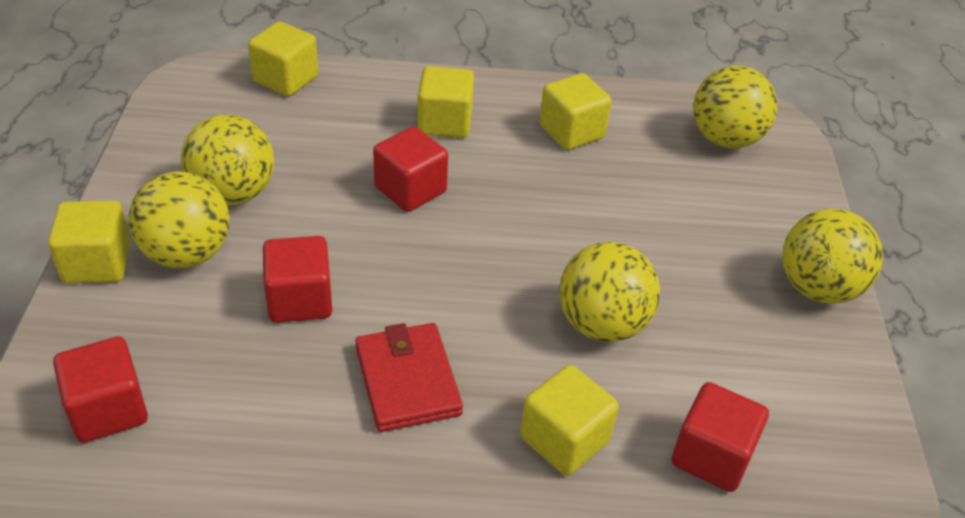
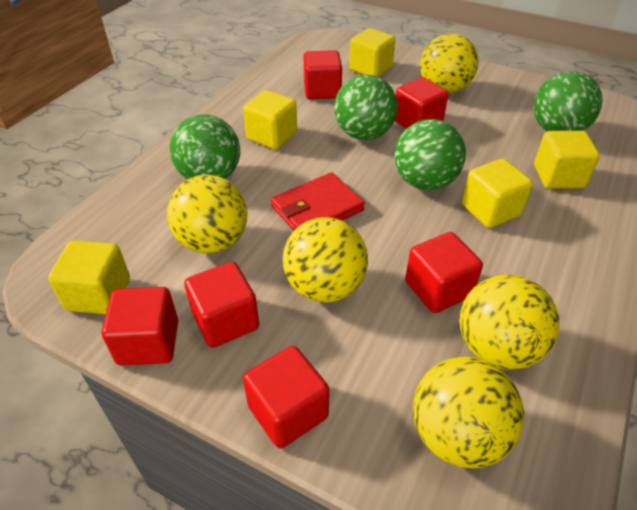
green ball: 0 -> 4
red cube: 4 -> 6

